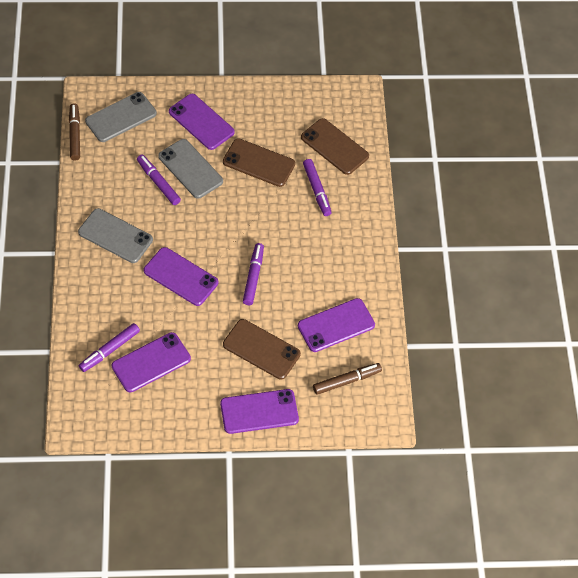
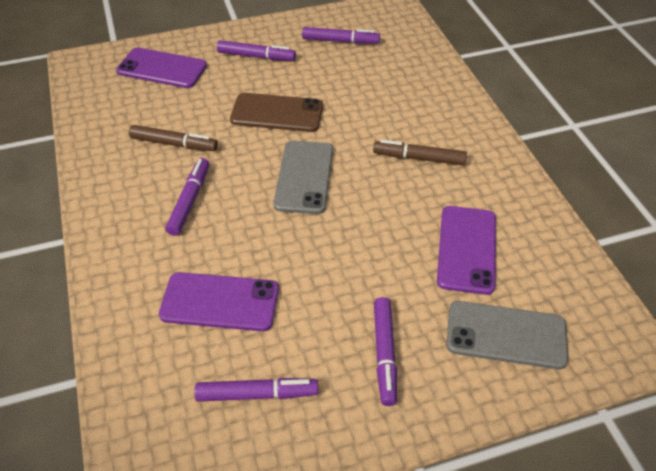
brown phone: 3 -> 1
grey phone: 3 -> 2
purple marker: 4 -> 5
purple phone: 5 -> 3

